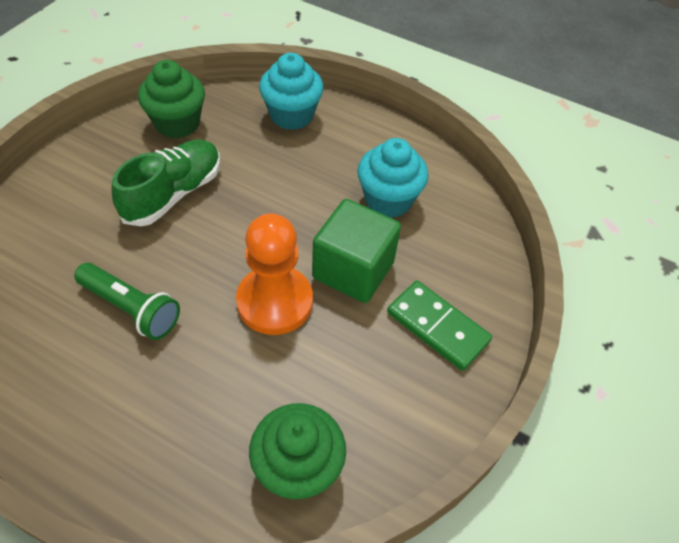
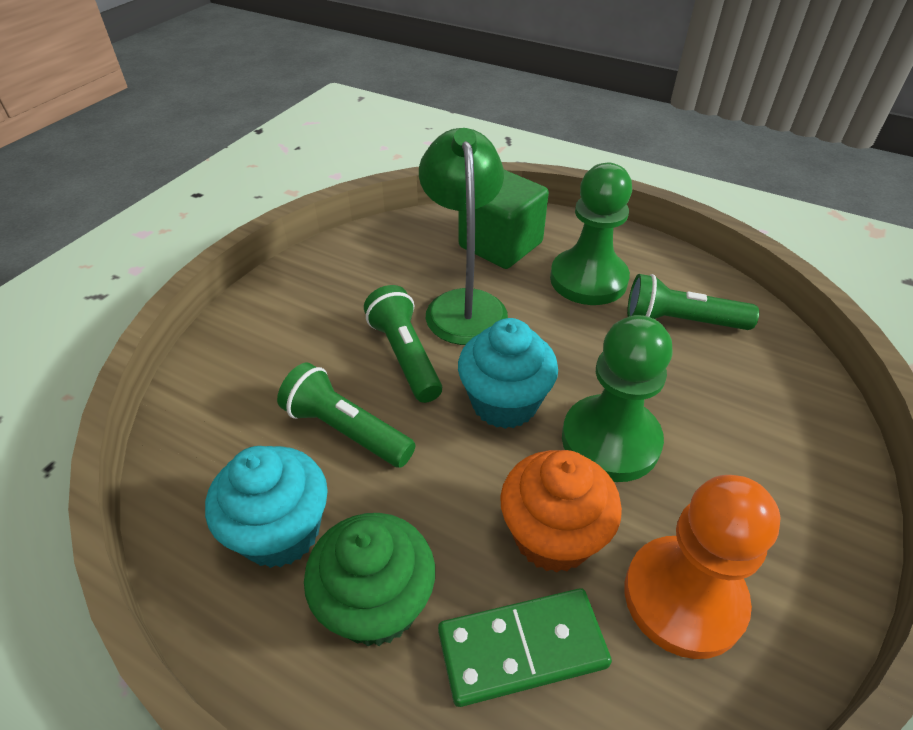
green cupcake: 2 -> 1
green flashlight: 1 -> 3
green lamp: 0 -> 1
green pawn: 0 -> 2
green shoe: 1 -> 0
orange cupcake: 0 -> 1

